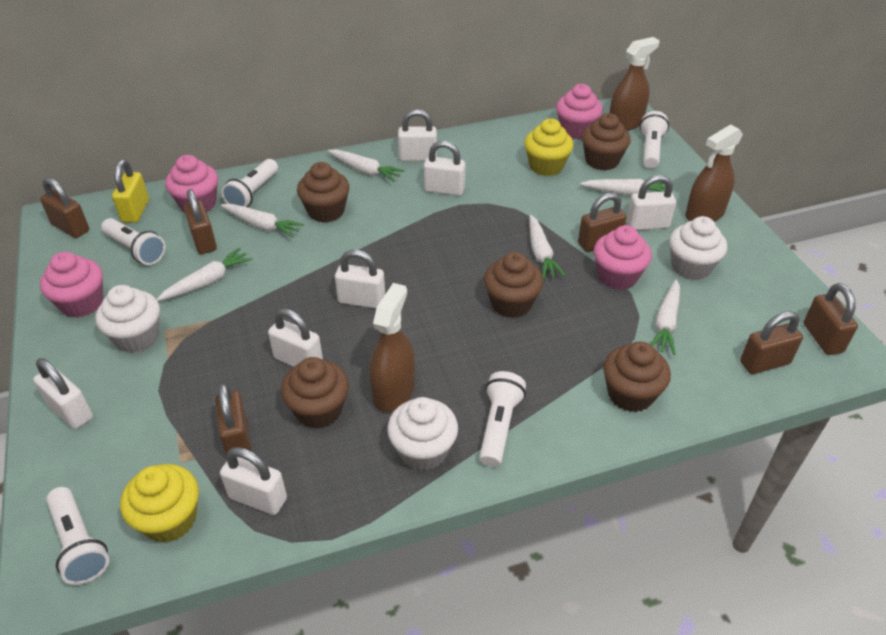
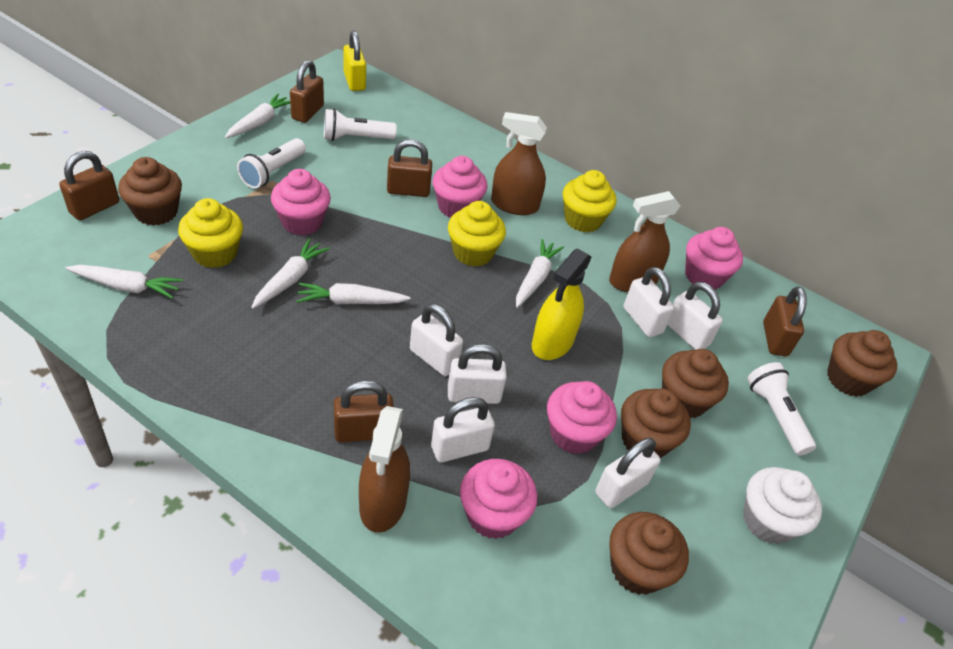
brown padlock: 6 -> 5
pink cupcake: 4 -> 5
white carrot: 6 -> 5
white cupcake: 3 -> 1
white flashlight: 5 -> 3
white padlock: 7 -> 6
yellow cupcake: 2 -> 3
yellow spray bottle: 0 -> 1

